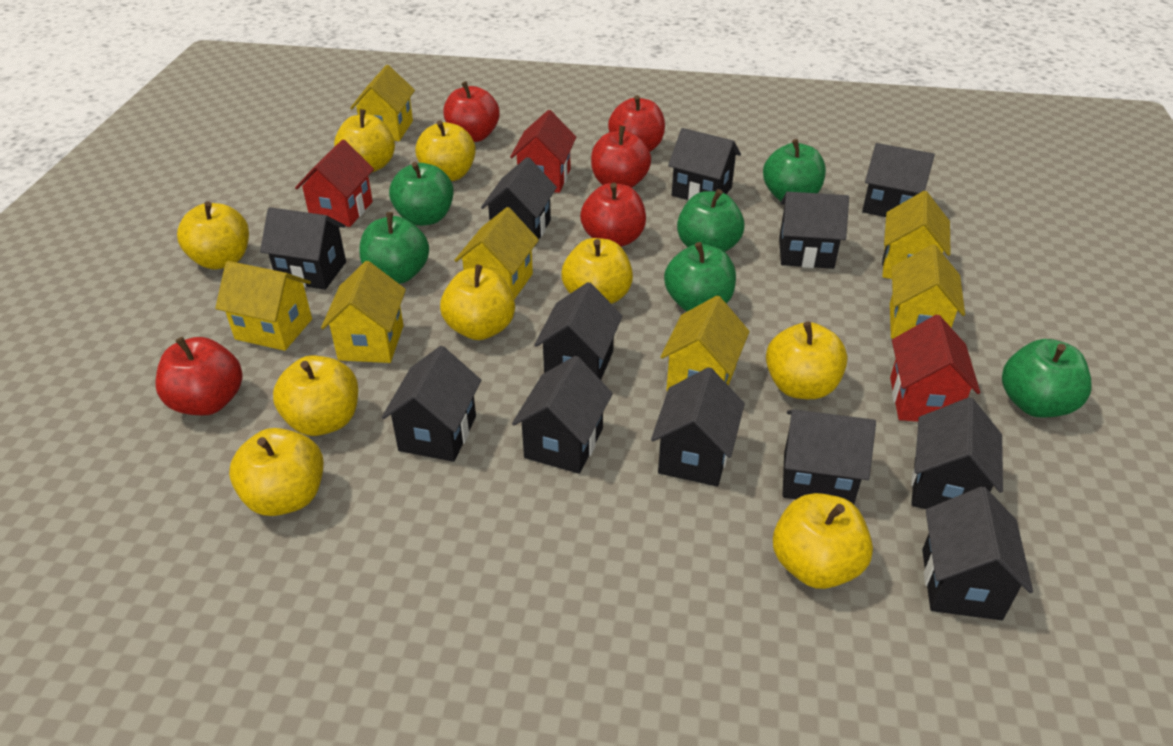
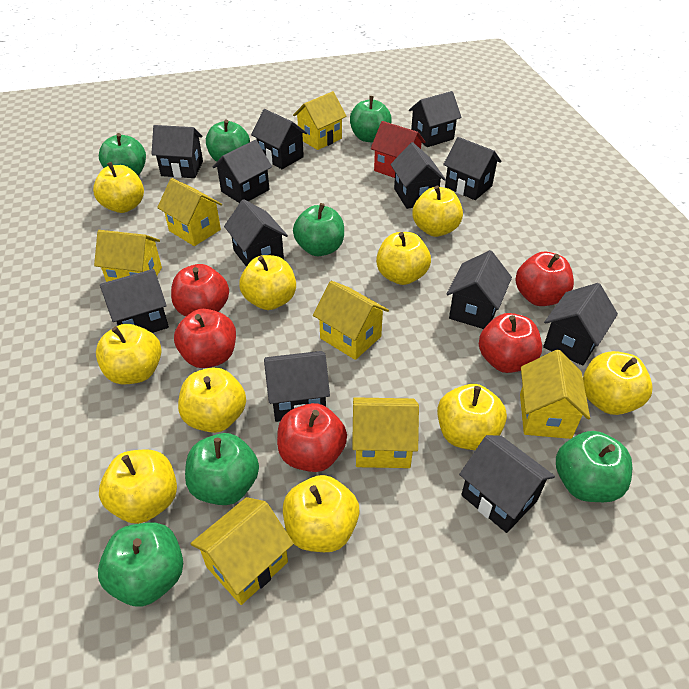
green apple: 6 -> 7
red house: 3 -> 1
yellow apple: 9 -> 10

